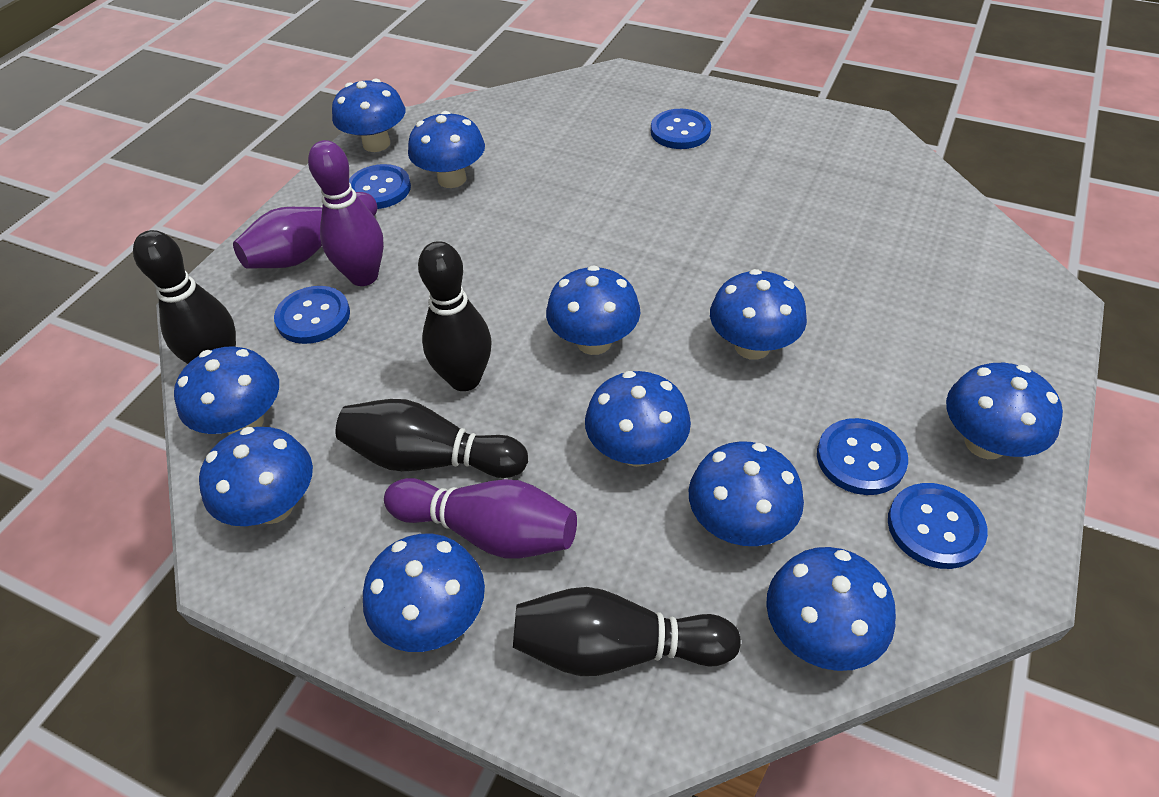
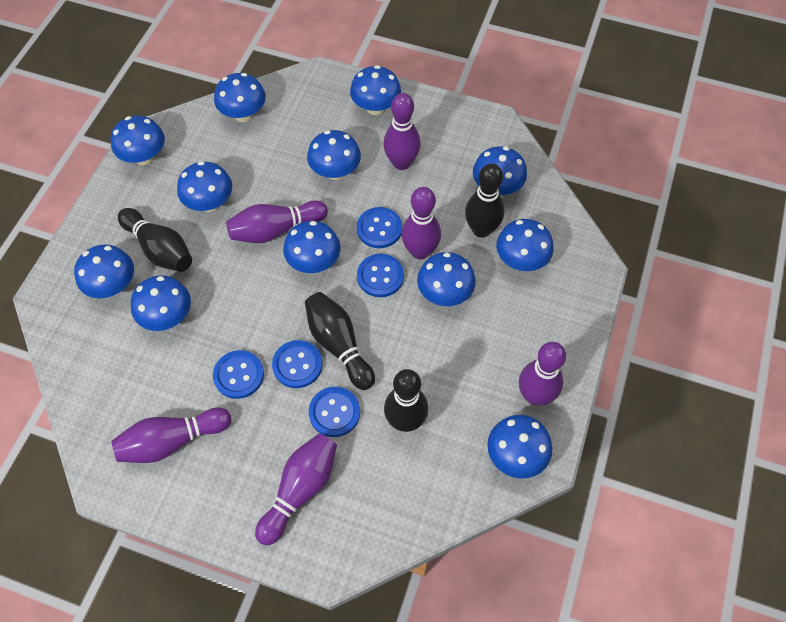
blue mushroom: 11 -> 12
purple bowling pin: 3 -> 6

